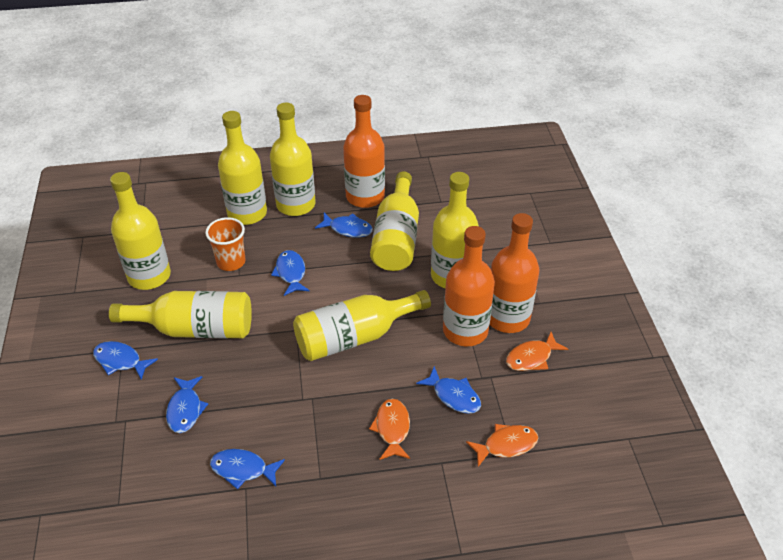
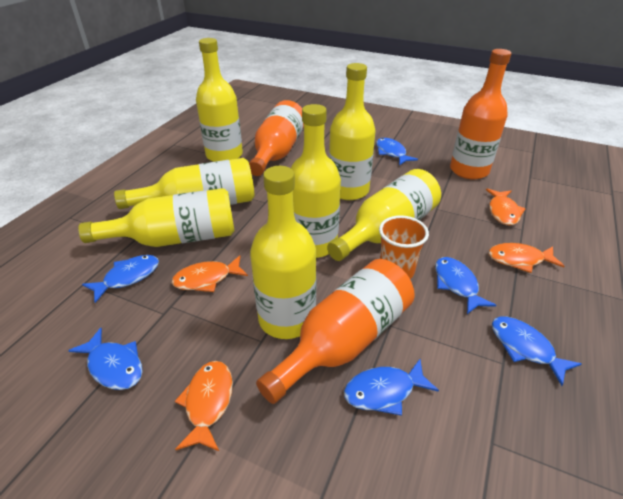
orange fish: 3 -> 4

